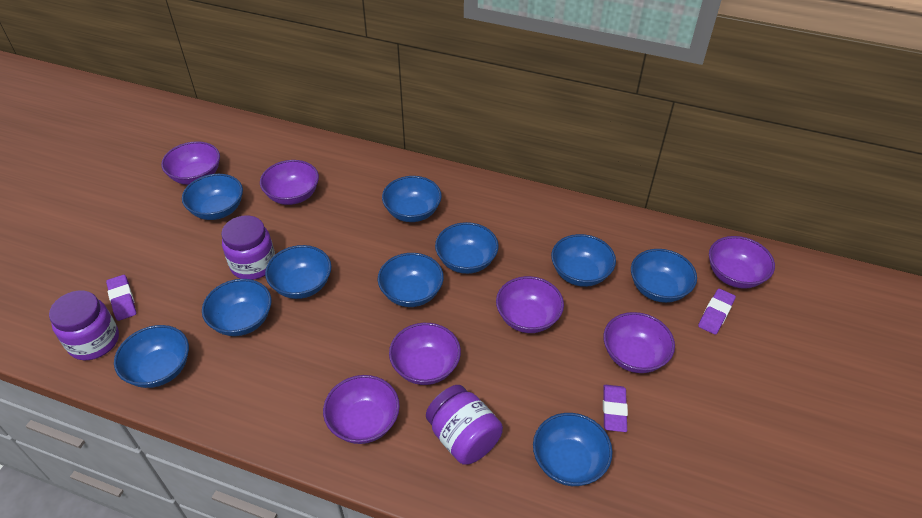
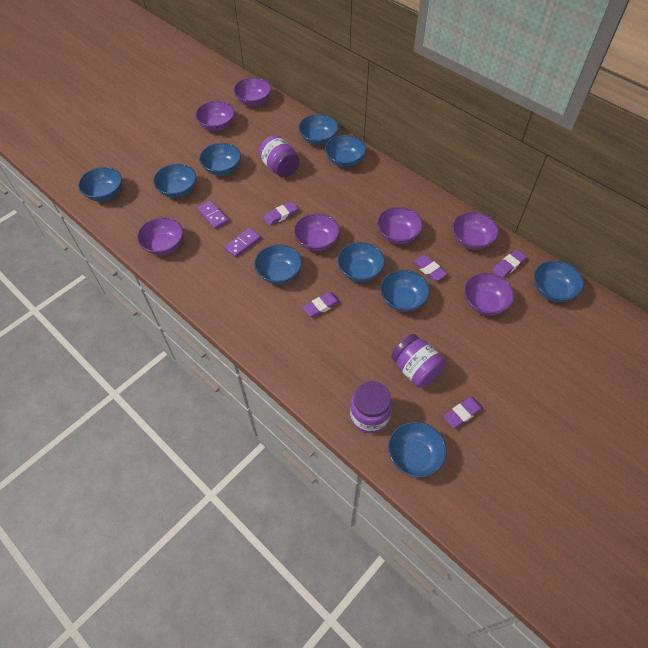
purple domino: 0 -> 2
purple eraser: 3 -> 5

